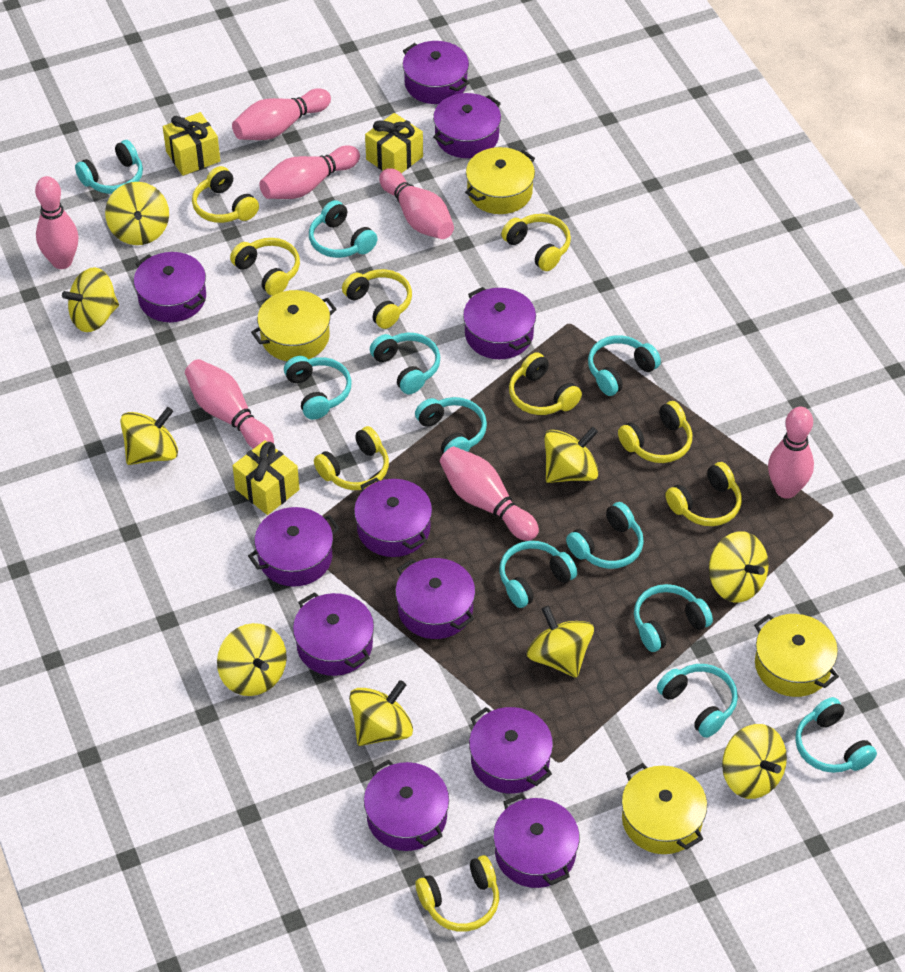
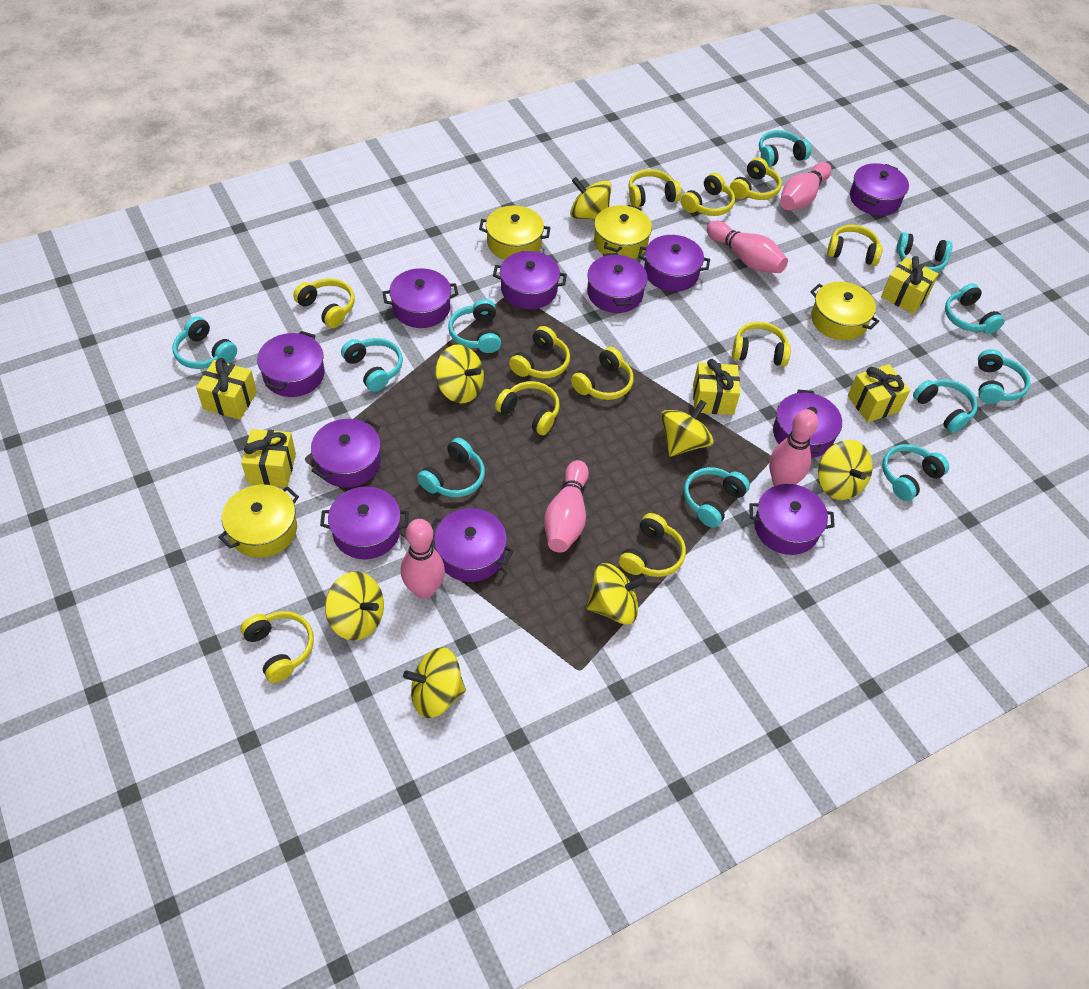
pink bowling pin: 7 -> 5
yellow gift: 3 -> 5
yellow headphones: 9 -> 11
yellow spinning top: 9 -> 7

